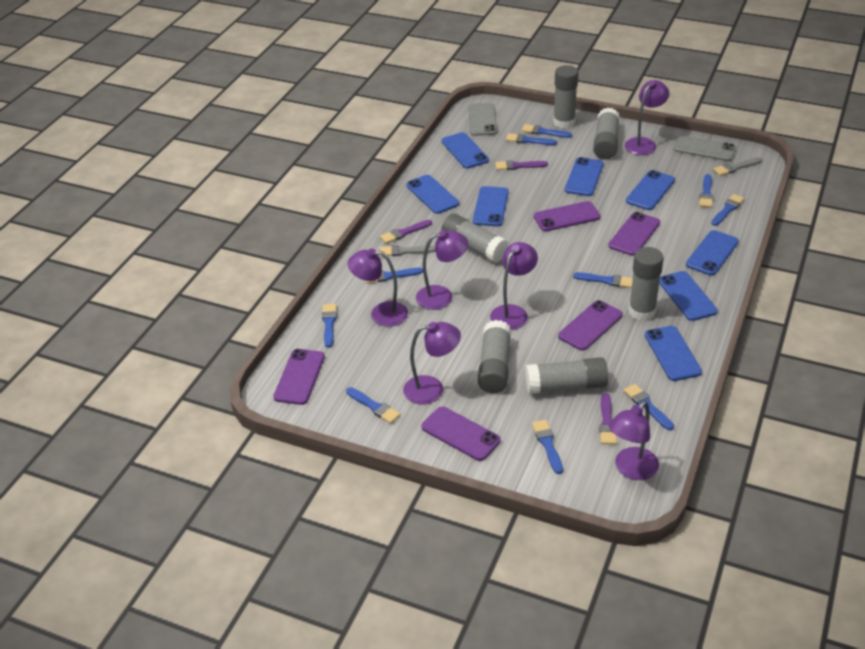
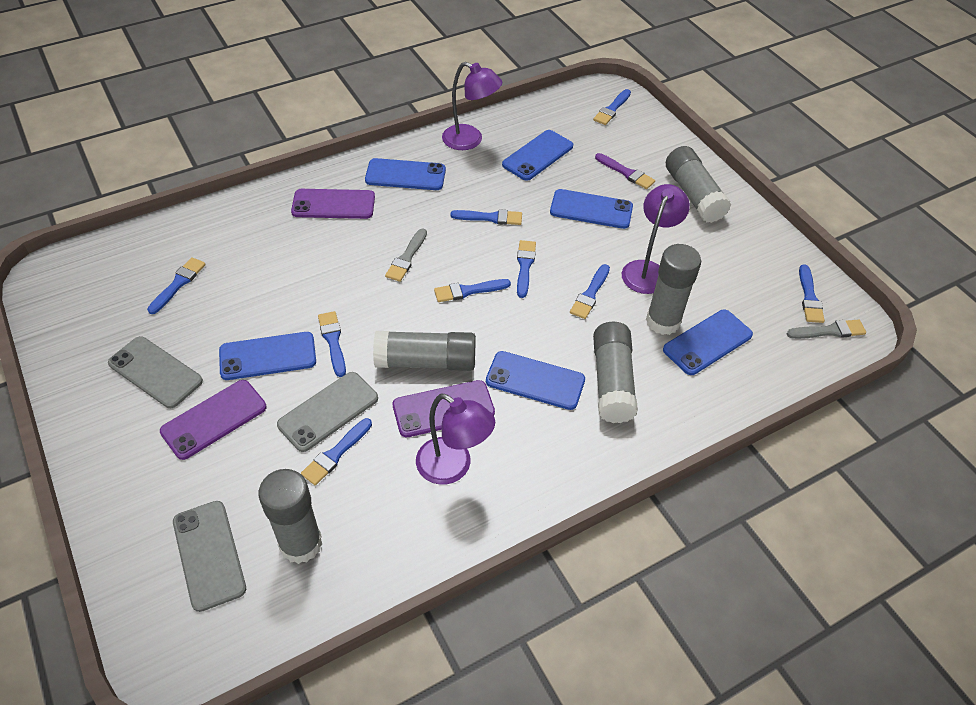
blue brush: 10 -> 9
blue phone: 8 -> 6
grey glue stick: 6 -> 5
grey phone: 2 -> 3
purple brush: 3 -> 1
purple lamp: 6 -> 3
purple phone: 5 -> 3

